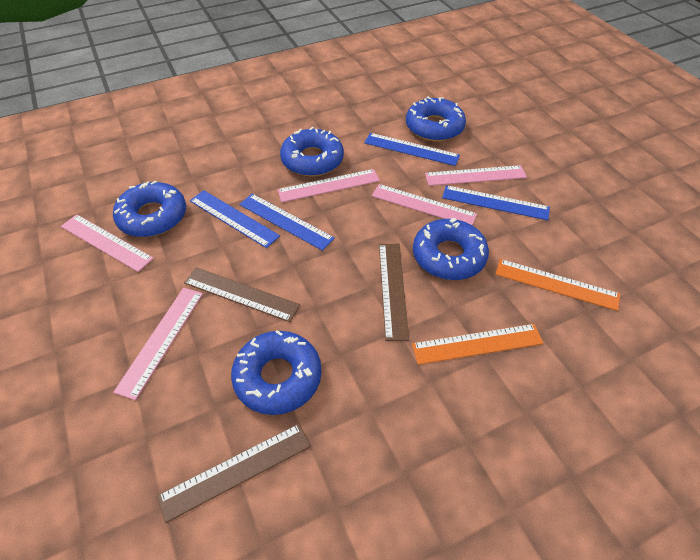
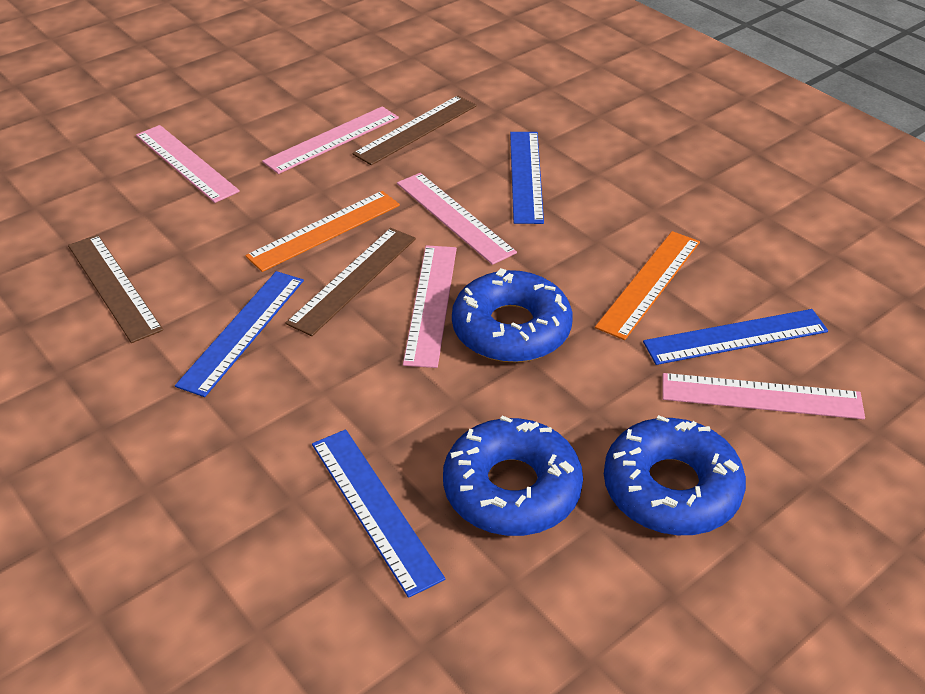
blue donut: 5 -> 3

